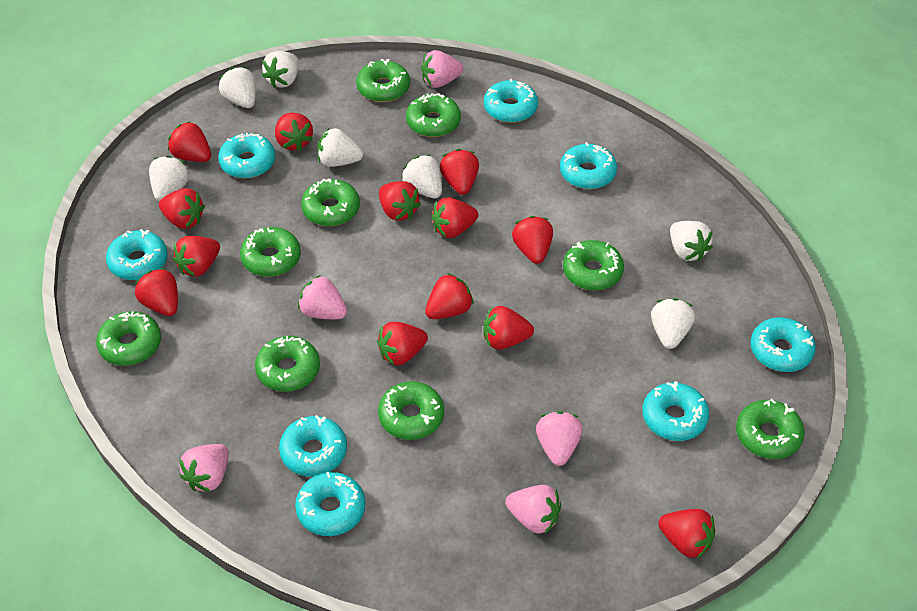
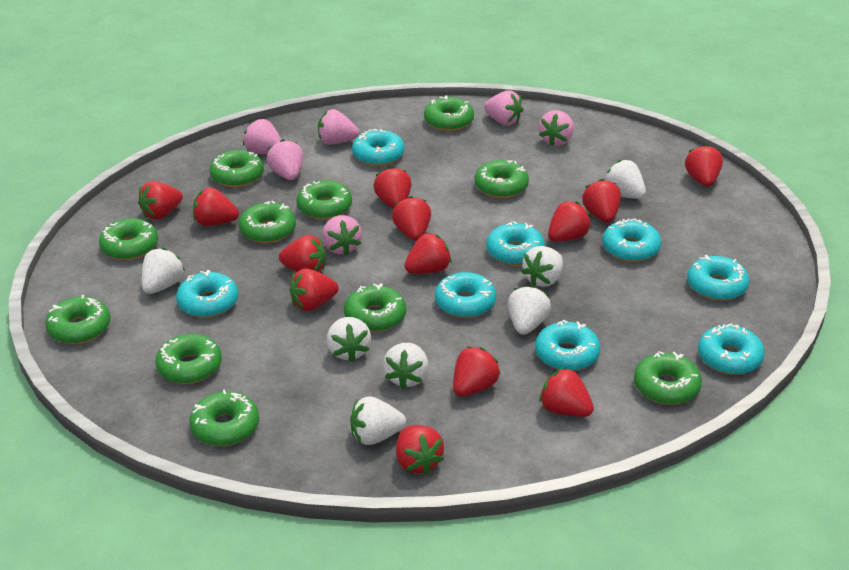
green donut: 9 -> 11
pink strawberry: 5 -> 6

